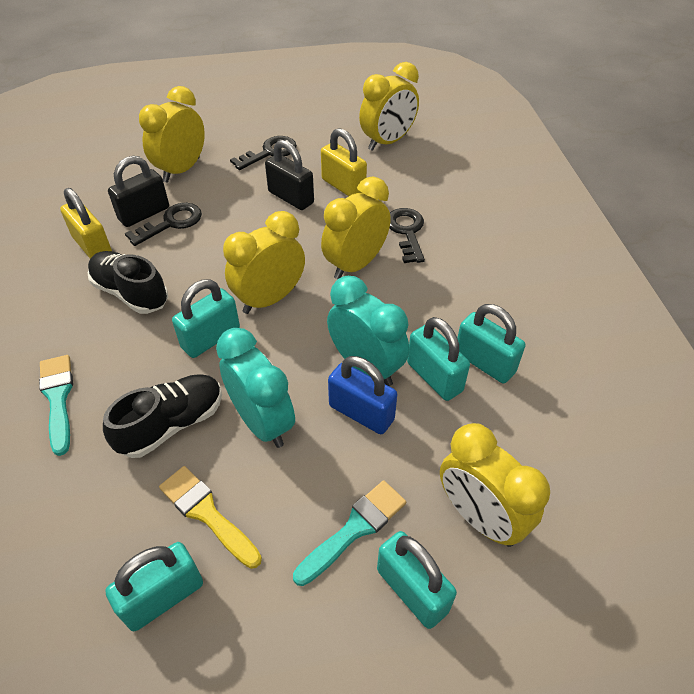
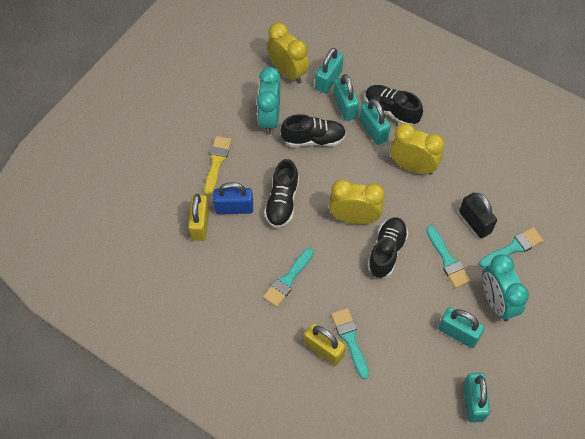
black key: 3 -> 0
black padlock: 2 -> 1
black shoe: 2 -> 4
turquoise brush: 2 -> 4
yellow clock: 5 -> 3

